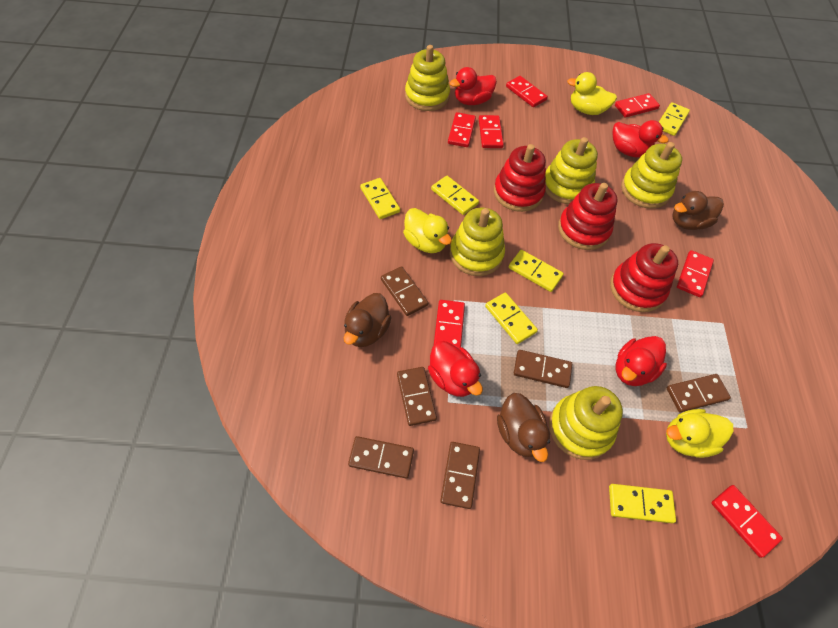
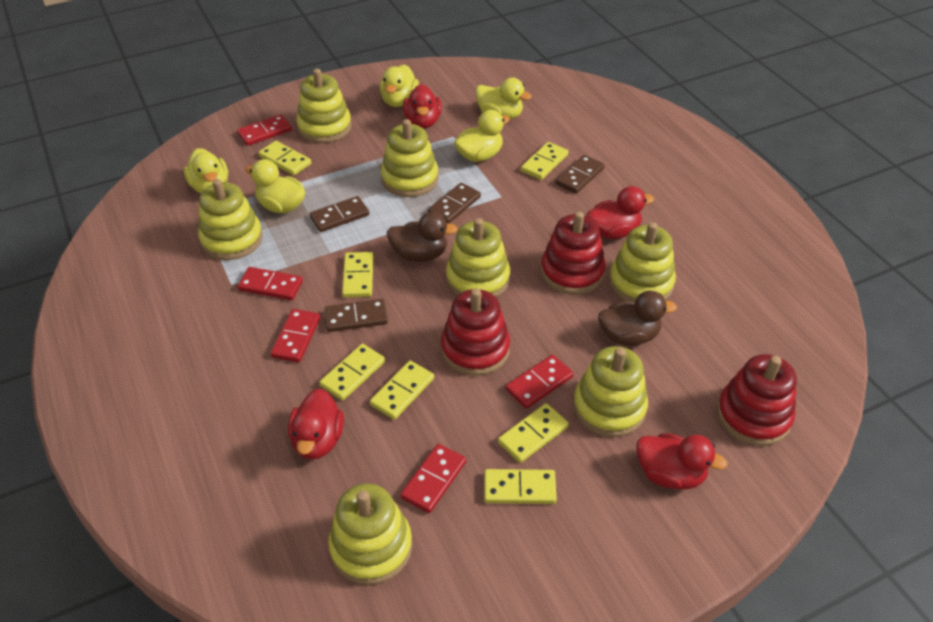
brown domino: 6 -> 4
brown duck: 3 -> 2
red domino: 7 -> 5
yellow domino: 6 -> 7
yellow duck: 3 -> 5
yellow stacking toy: 5 -> 7

